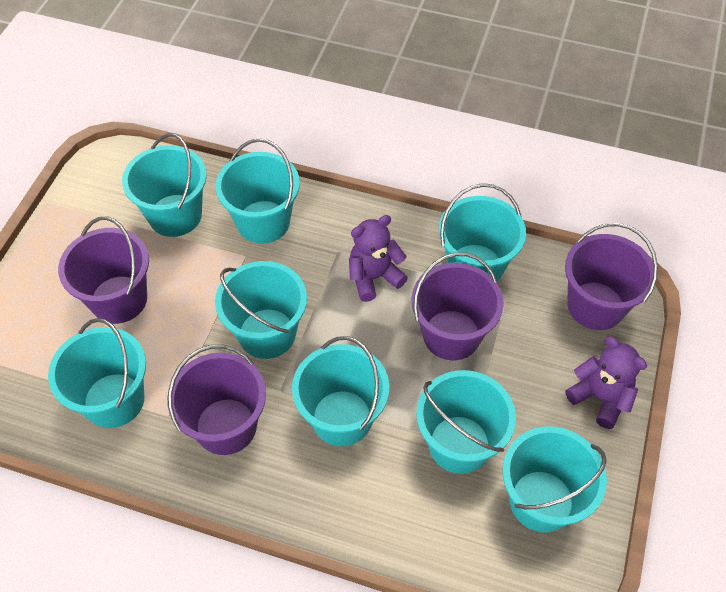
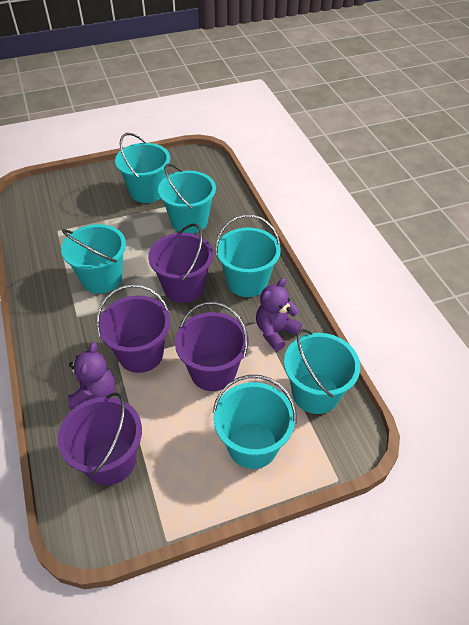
turquoise bucket: 8 -> 6

